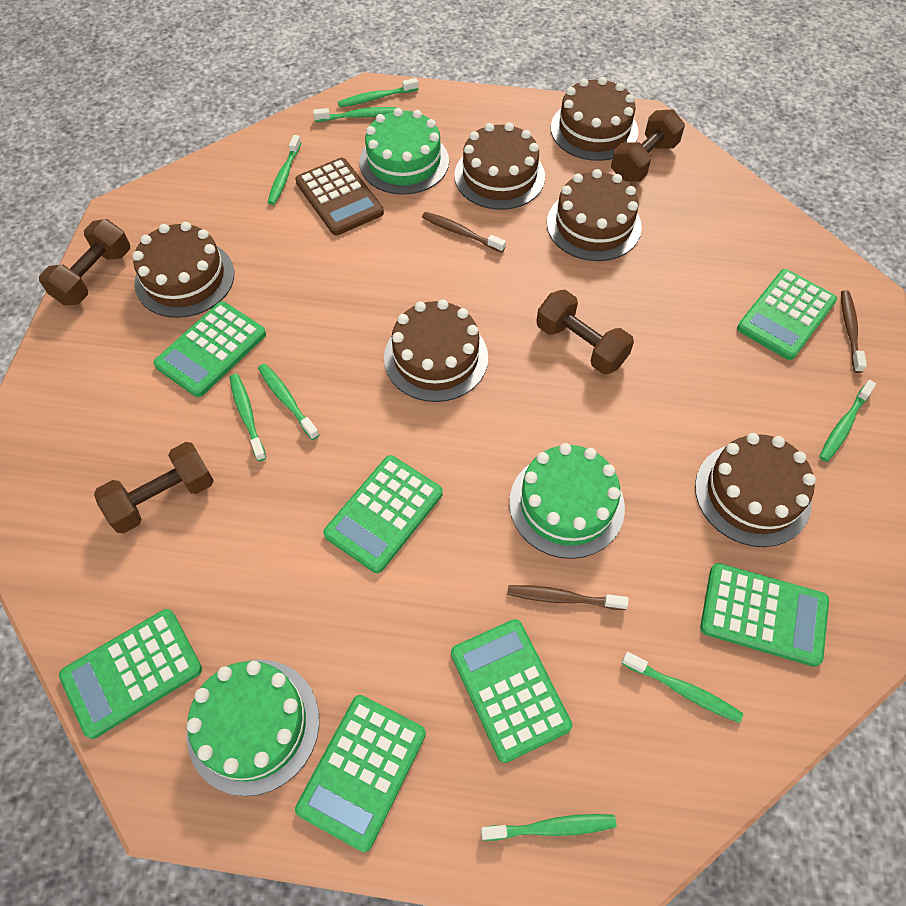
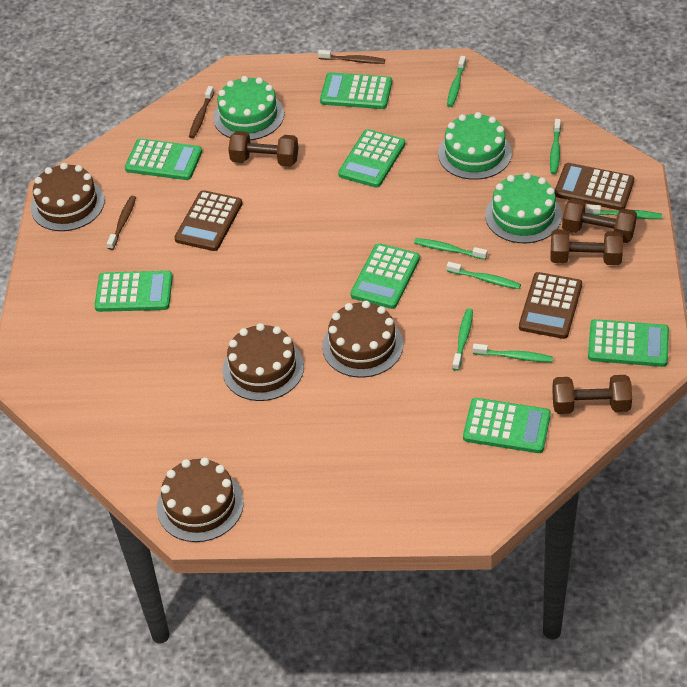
brown cake: 6 -> 4
brown calculator: 1 -> 3
green toothbrush: 8 -> 7

